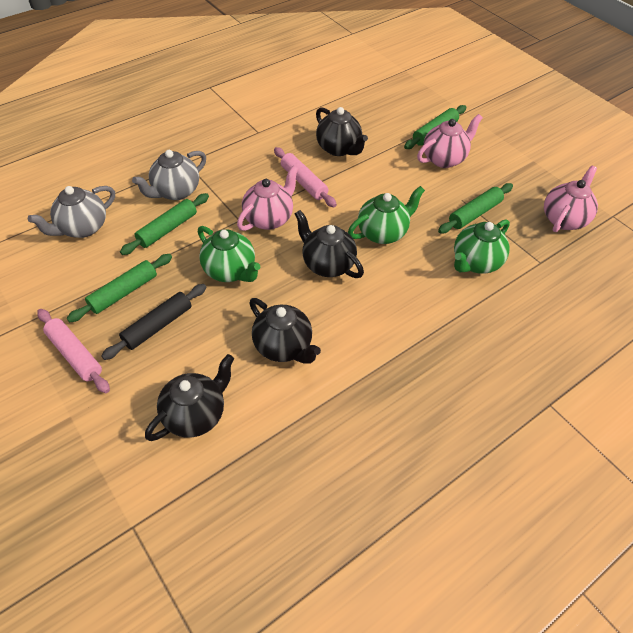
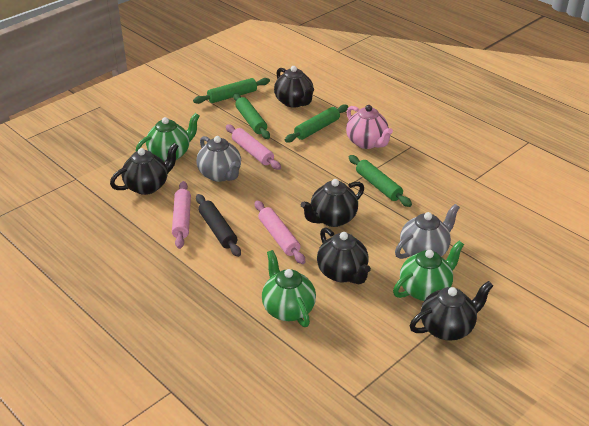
black teapot: 4 -> 5
pink rolling pin: 2 -> 3
pink teapot: 3 -> 1

